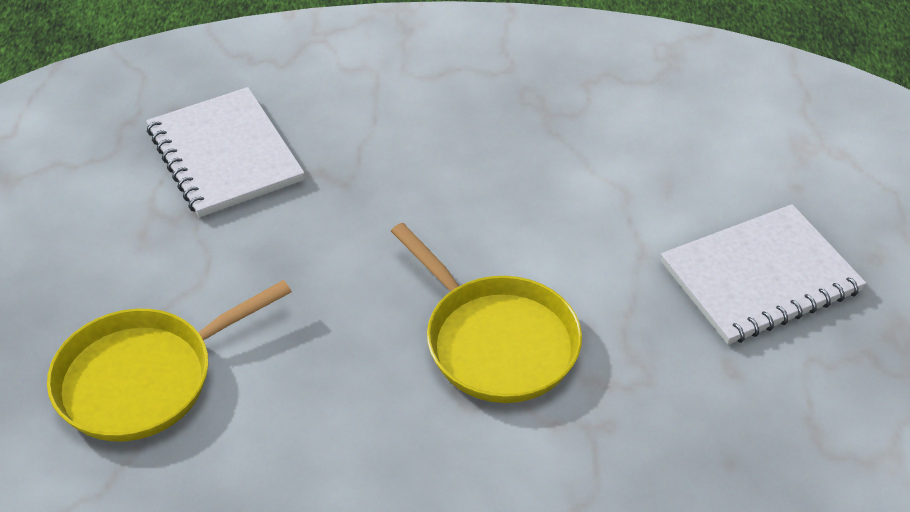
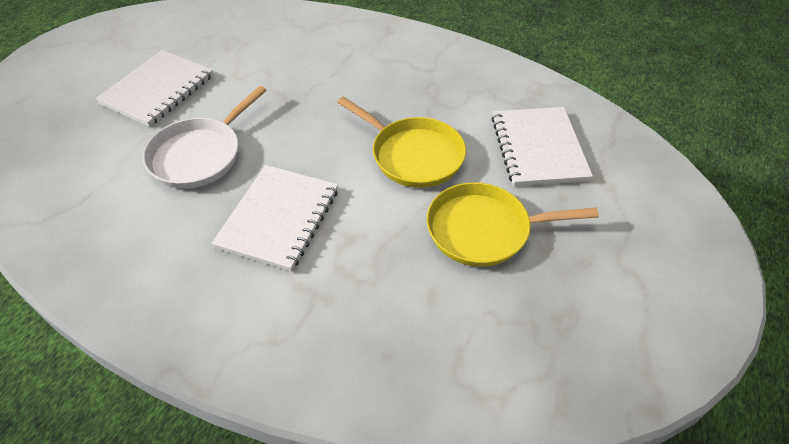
white notebook: 2 -> 3
white pan: 0 -> 1

